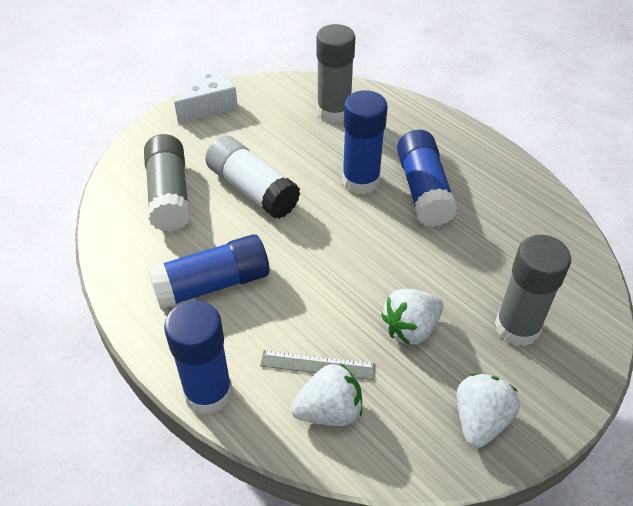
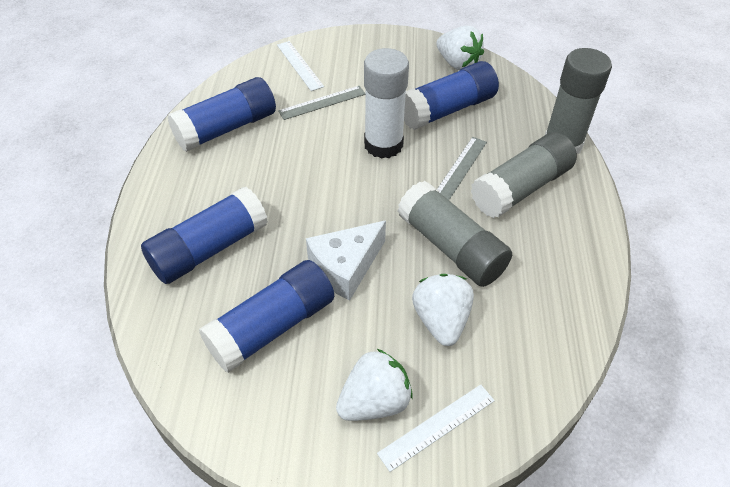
grey ruler: 1 -> 2
white ruler: 0 -> 2

